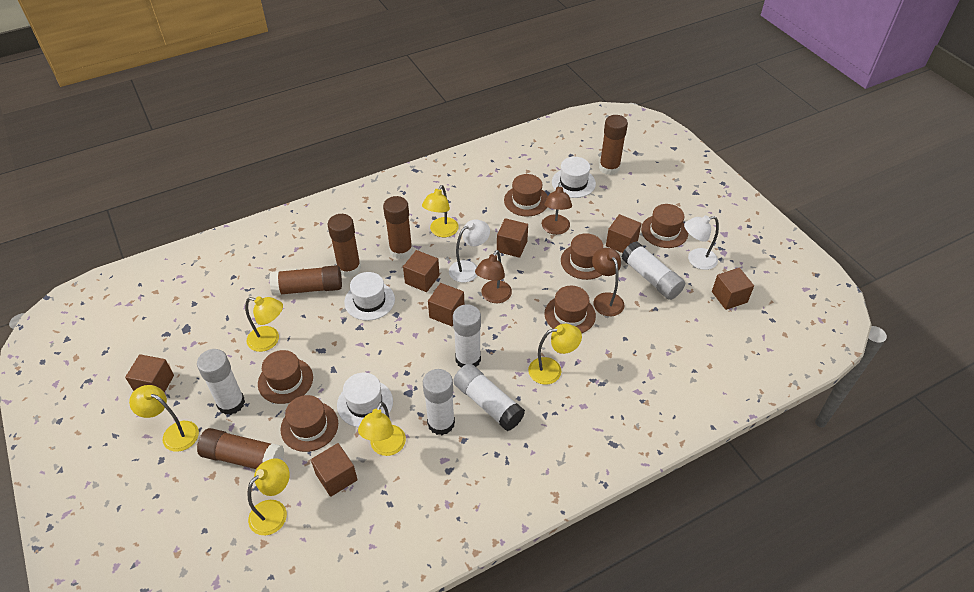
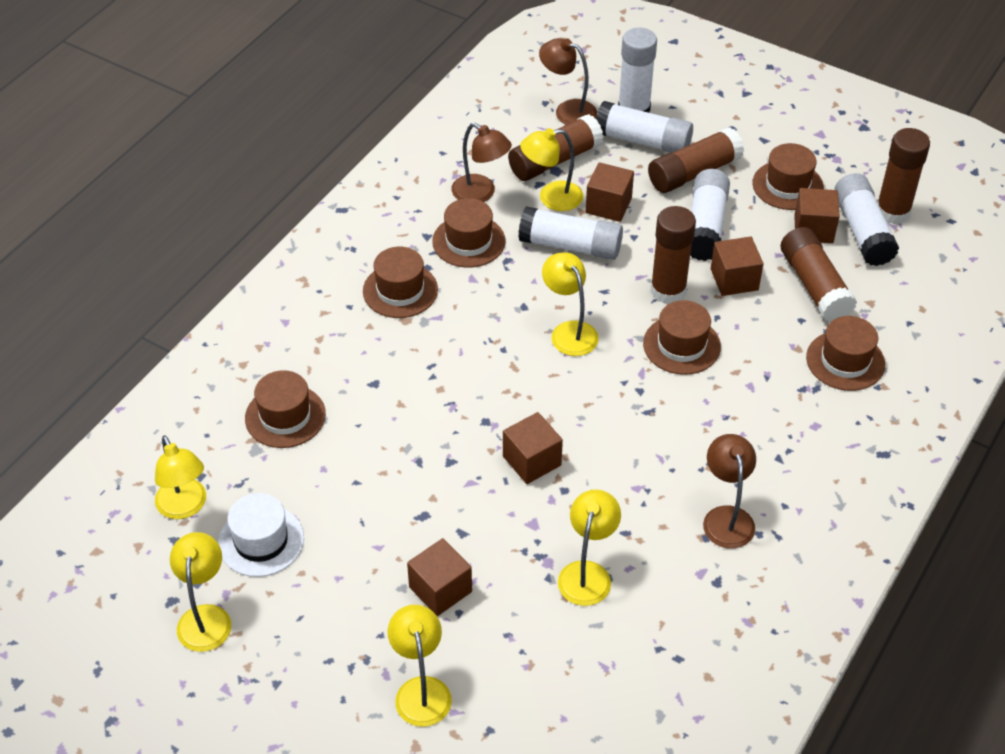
brown cube: 7 -> 5
white hat: 3 -> 1
white lamp: 2 -> 0

